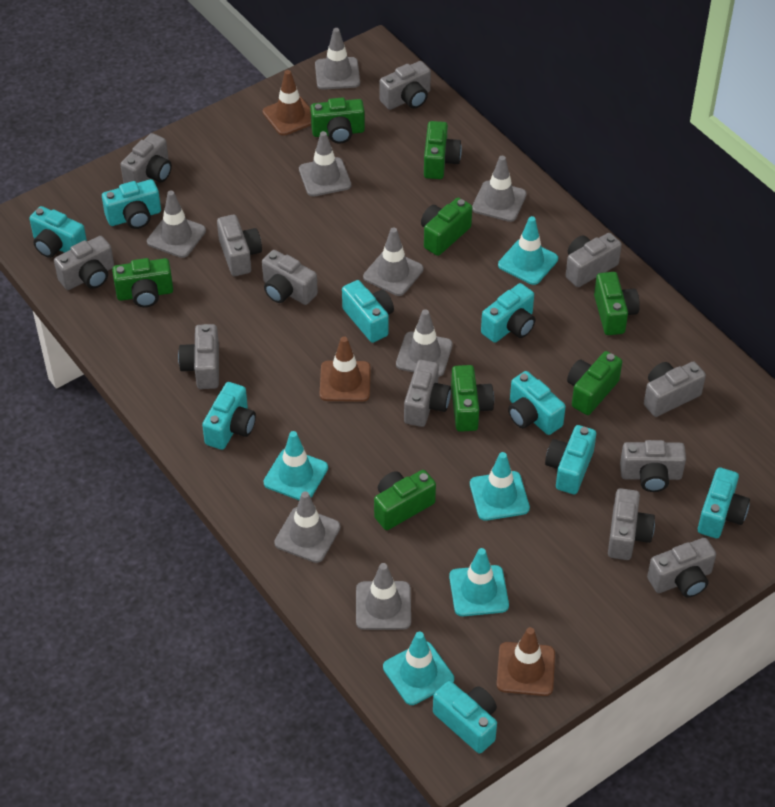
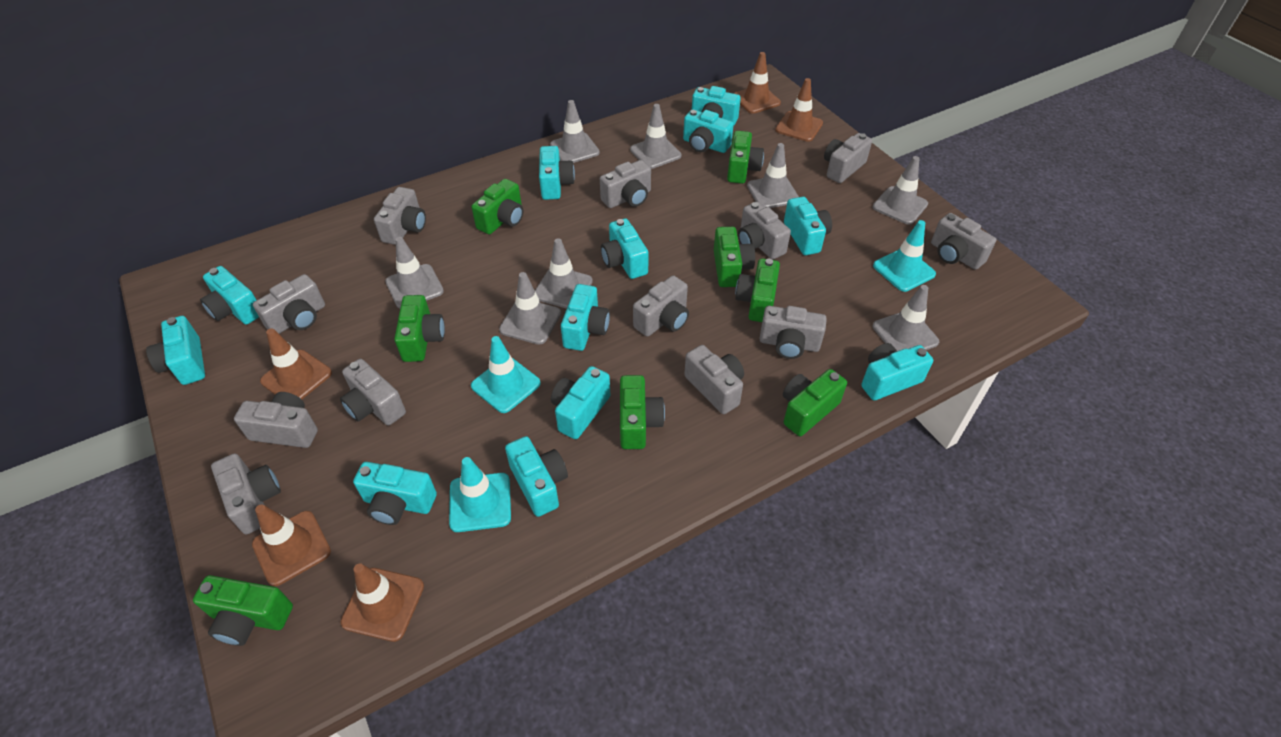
brown traffic cone: 3 -> 5
turquoise camera: 9 -> 12
turquoise traffic cone: 5 -> 3

